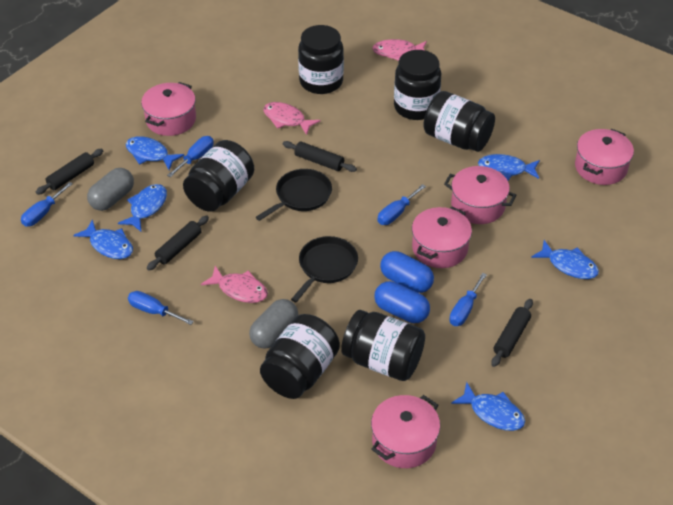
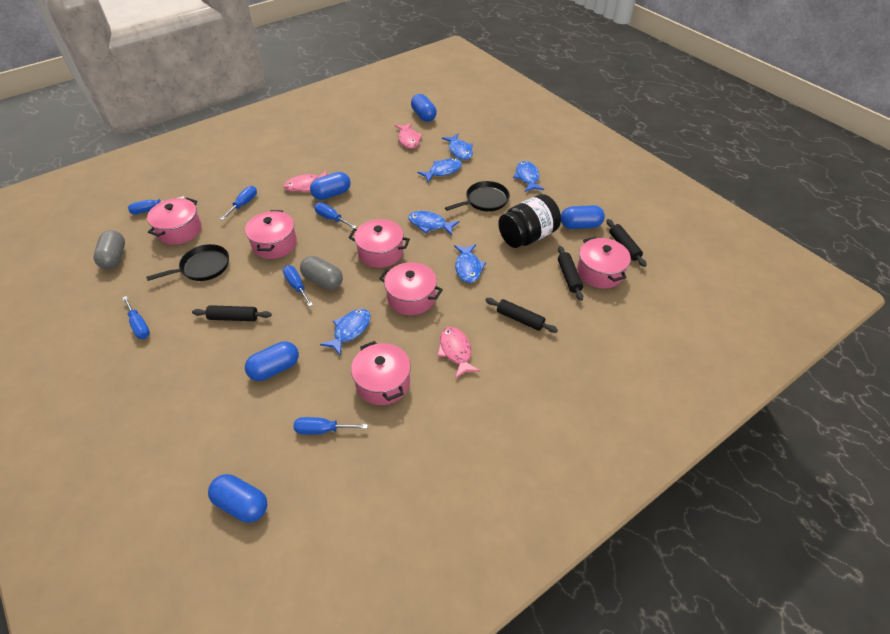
black jar: 6 -> 1
blue capsule: 2 -> 5
blue screwdriver: 5 -> 6
pink pot: 5 -> 6

